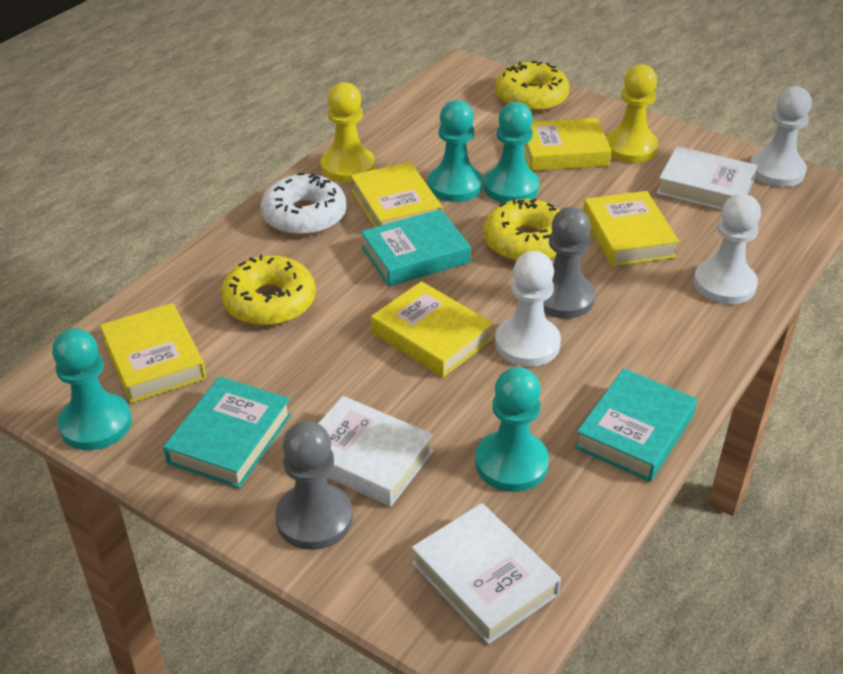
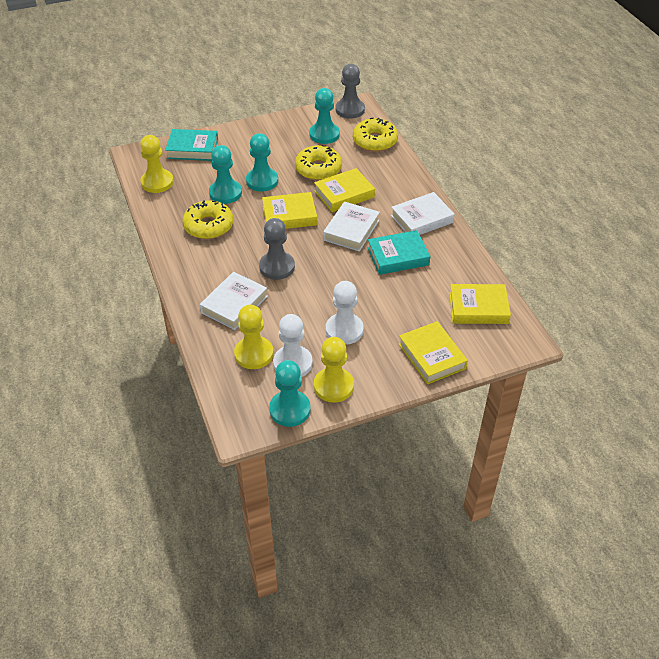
turquoise book: 3 -> 2
white donut: 1 -> 0
white pawn: 3 -> 2
yellow book: 5 -> 4
yellow pawn: 2 -> 3

